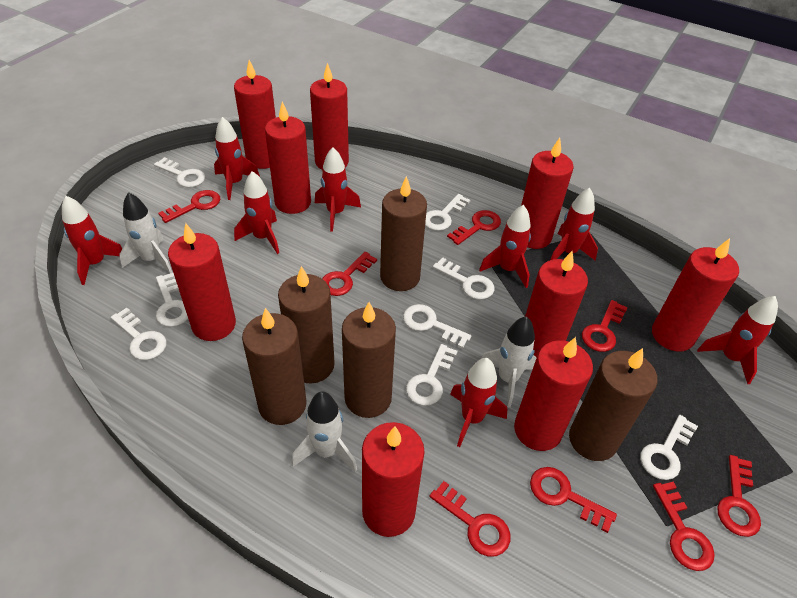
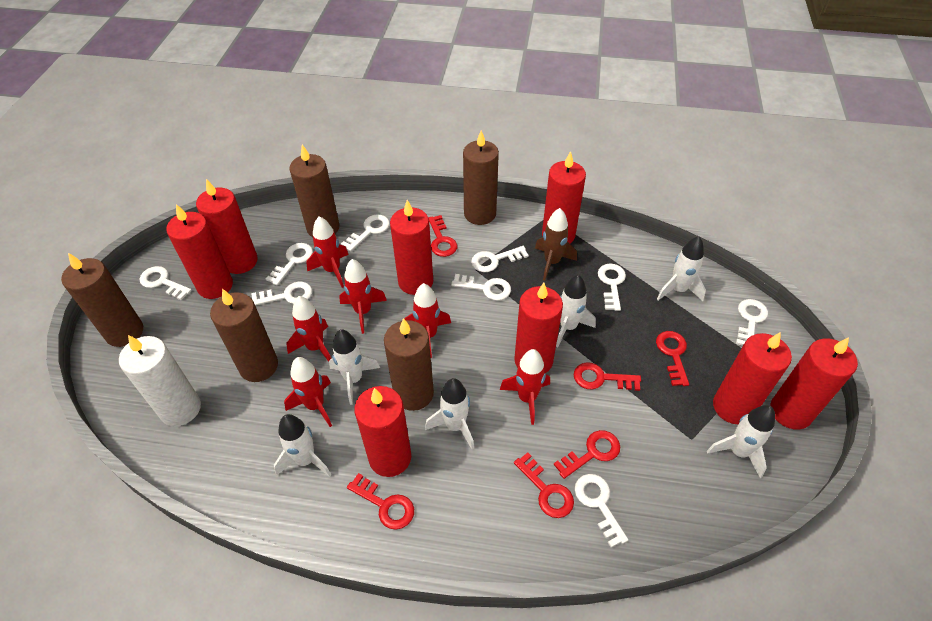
brown rocket: 0 -> 1
red candle: 9 -> 8
red key: 8 -> 6
red rocket: 8 -> 6
white candle: 0 -> 1
white key: 8 -> 9
white rocket: 3 -> 6

